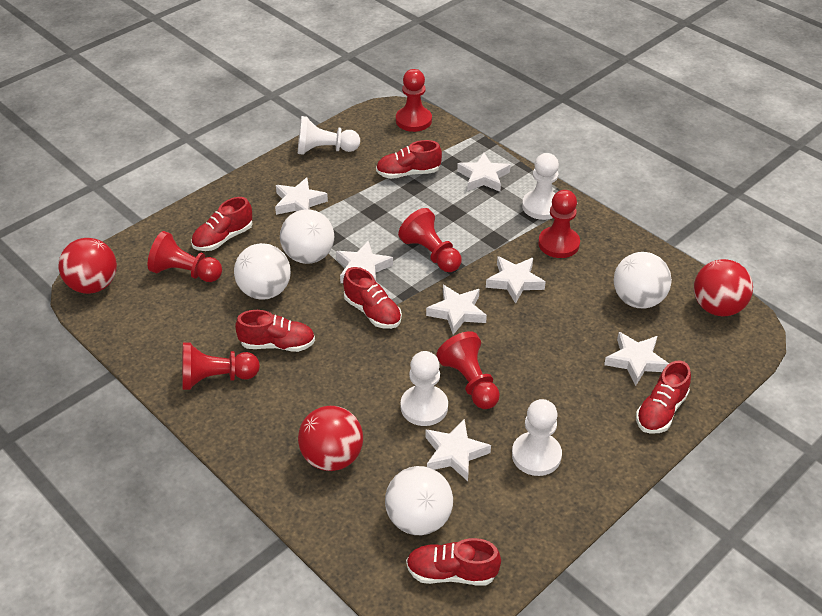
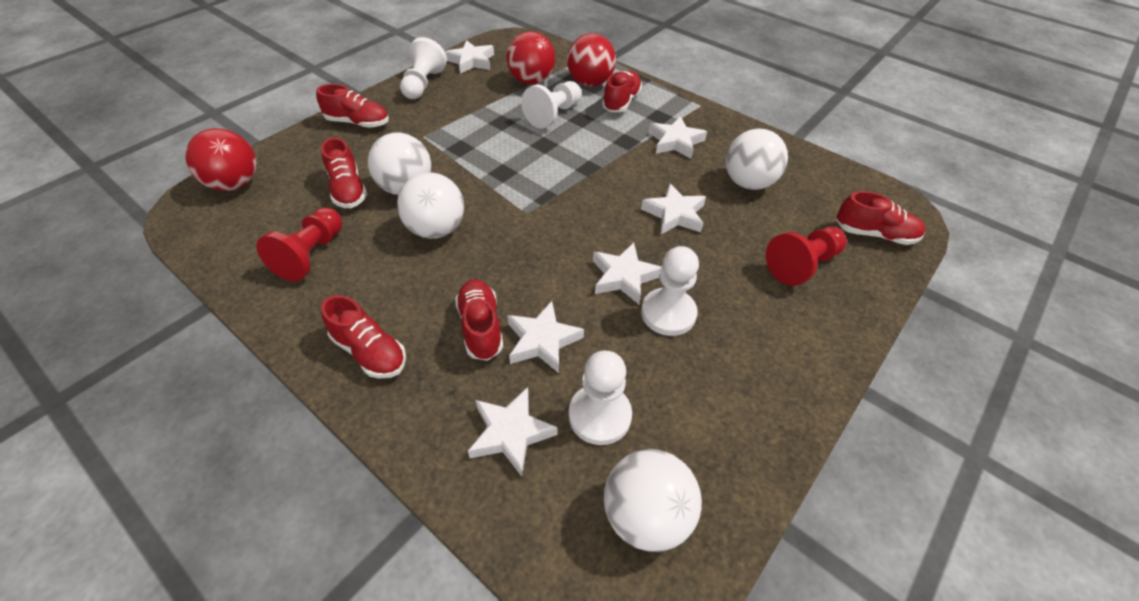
red pawn: 6 -> 2
white star: 7 -> 6

